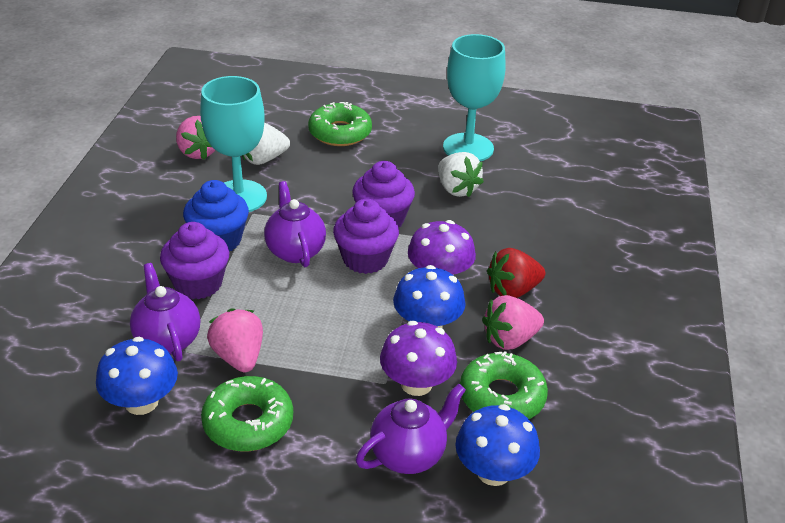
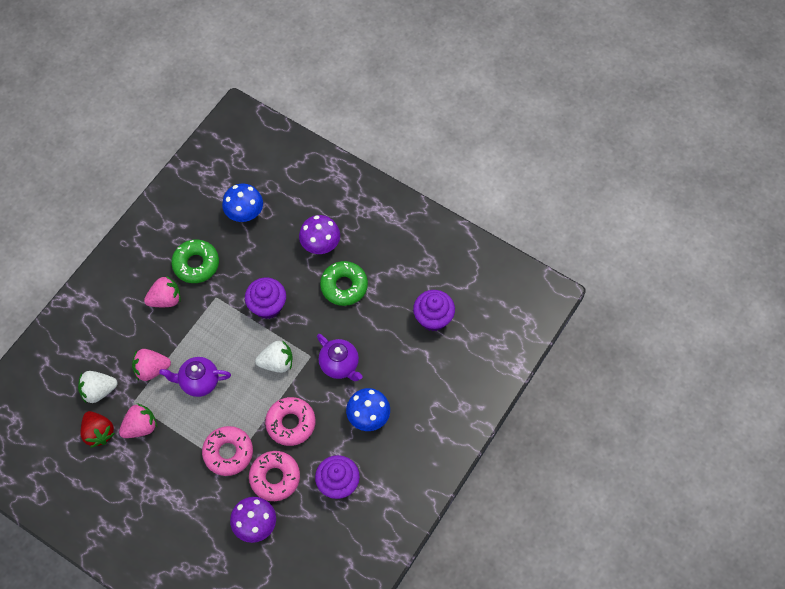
blue cupcake: 1 -> 0
blue mushroom: 3 -> 2
green donut: 3 -> 2
pink donut: 0 -> 3
purple teapot: 3 -> 2
turquoise goblet: 2 -> 0

